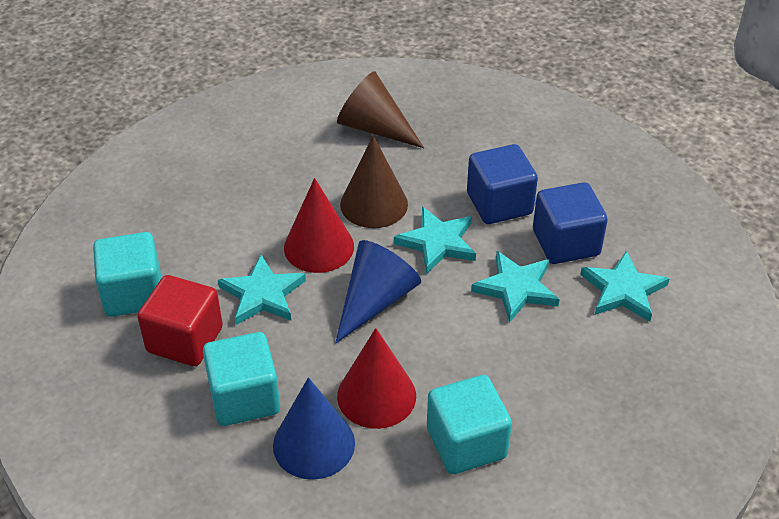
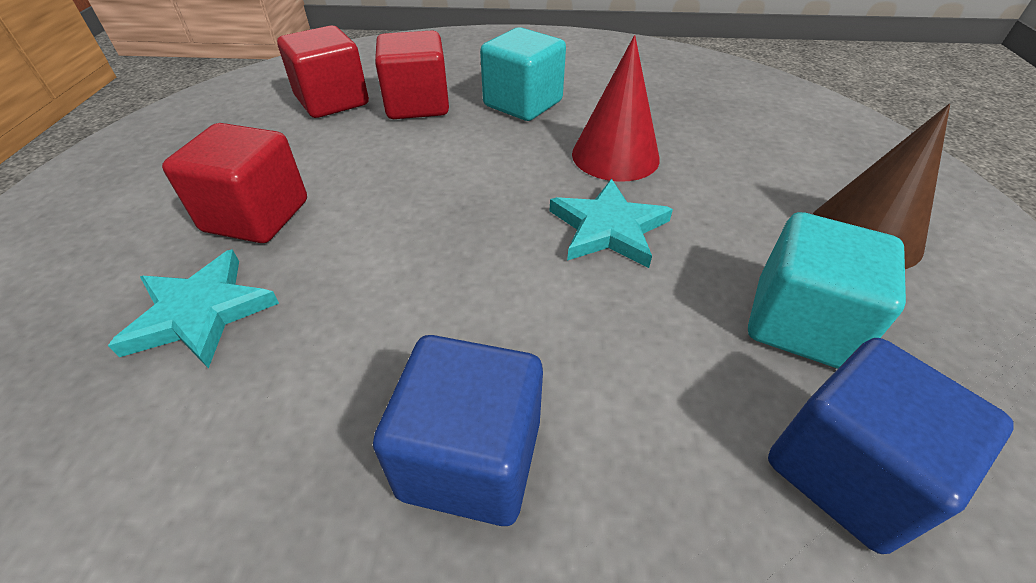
blue cone: 2 -> 0
brown cone: 2 -> 1
red cone: 2 -> 1
red cube: 1 -> 3
turquoise cube: 3 -> 2
turquoise star: 4 -> 2

